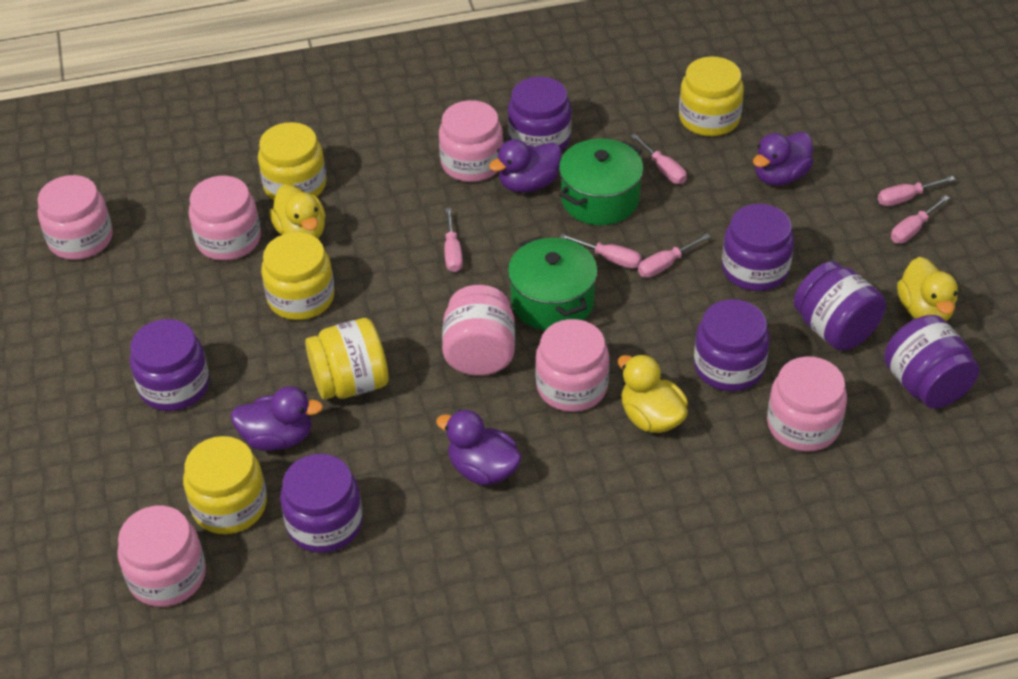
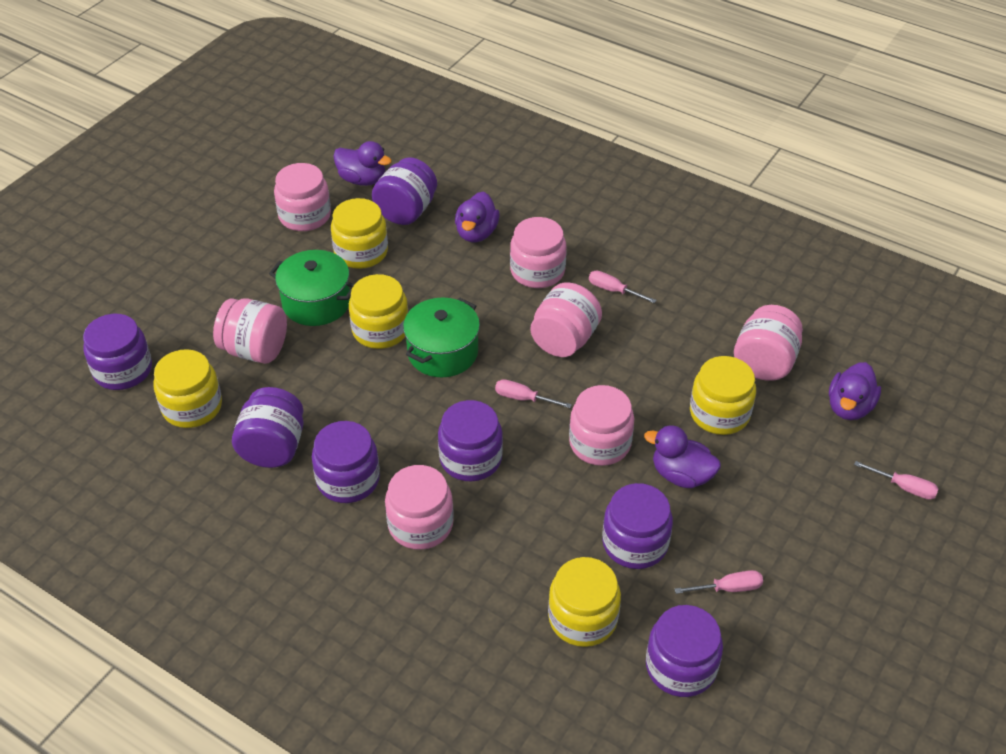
pink screwdriver: 6 -> 4
yellow duck: 3 -> 0

